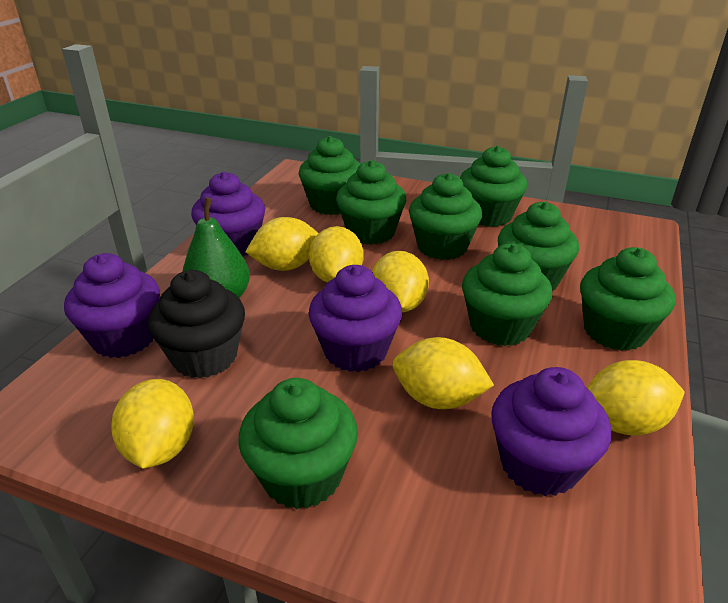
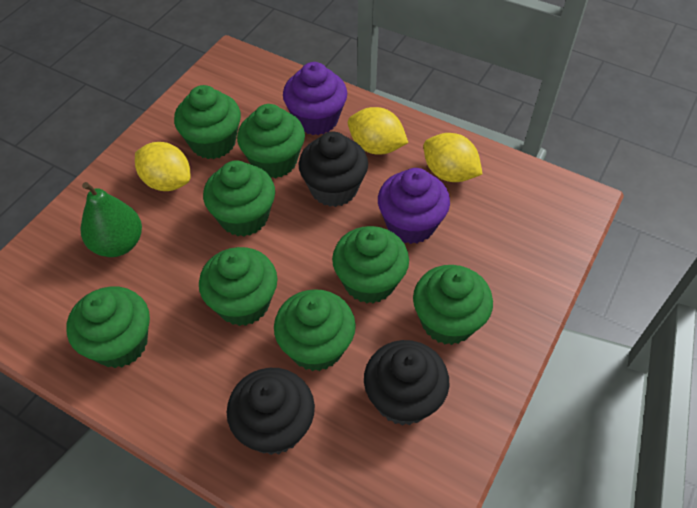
black cupcake: 1 -> 3
purple cupcake: 4 -> 2
yellow lemon: 6 -> 3

